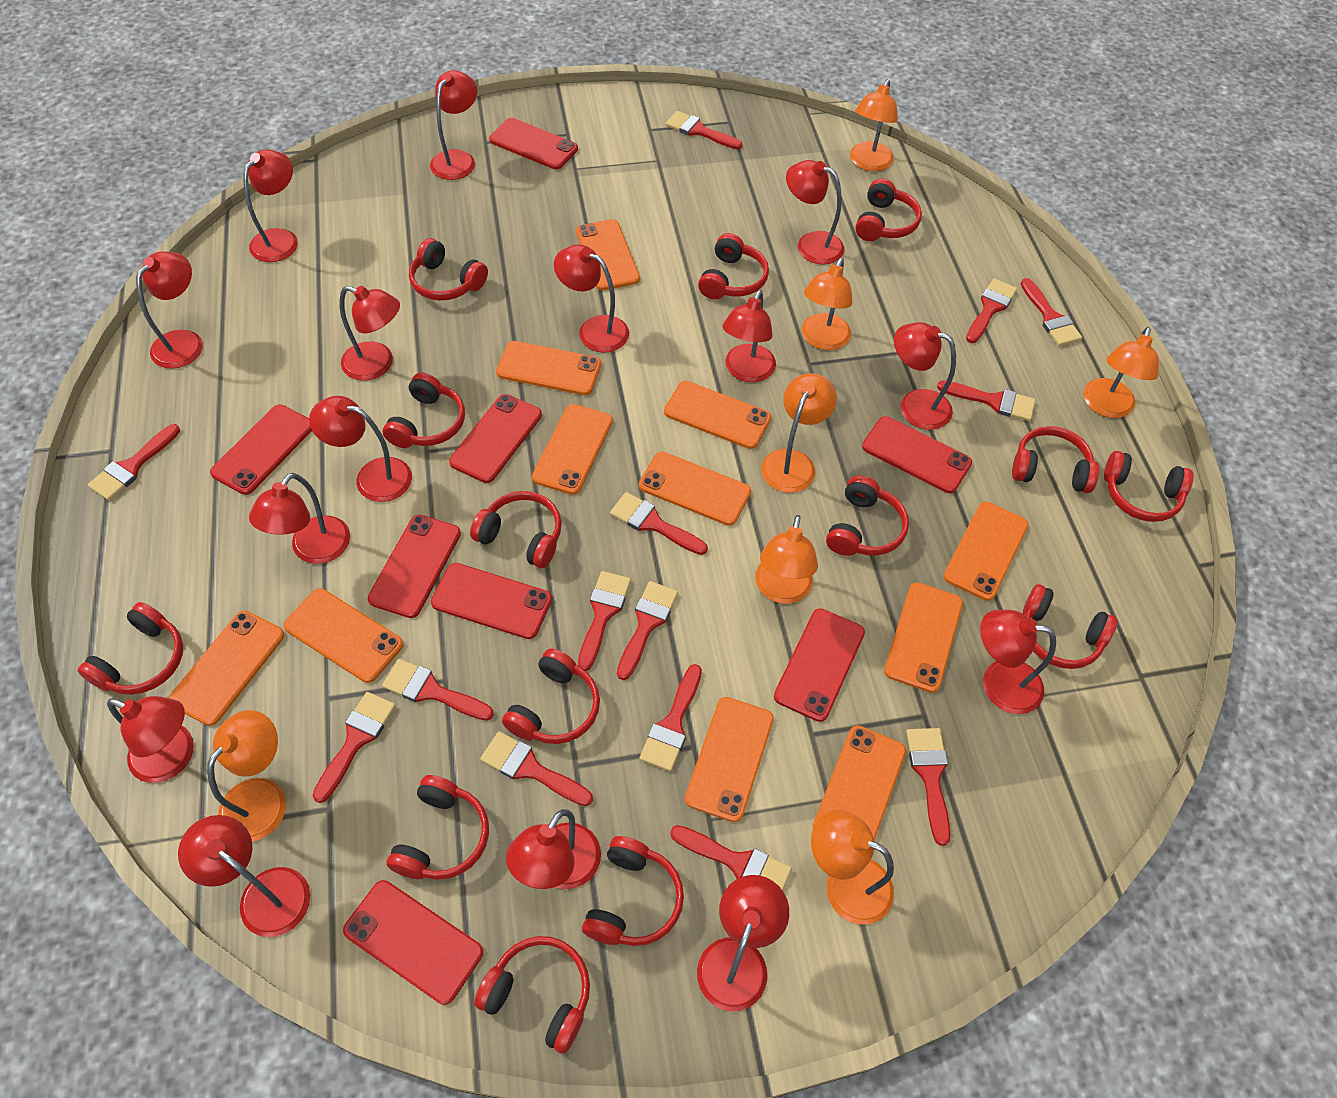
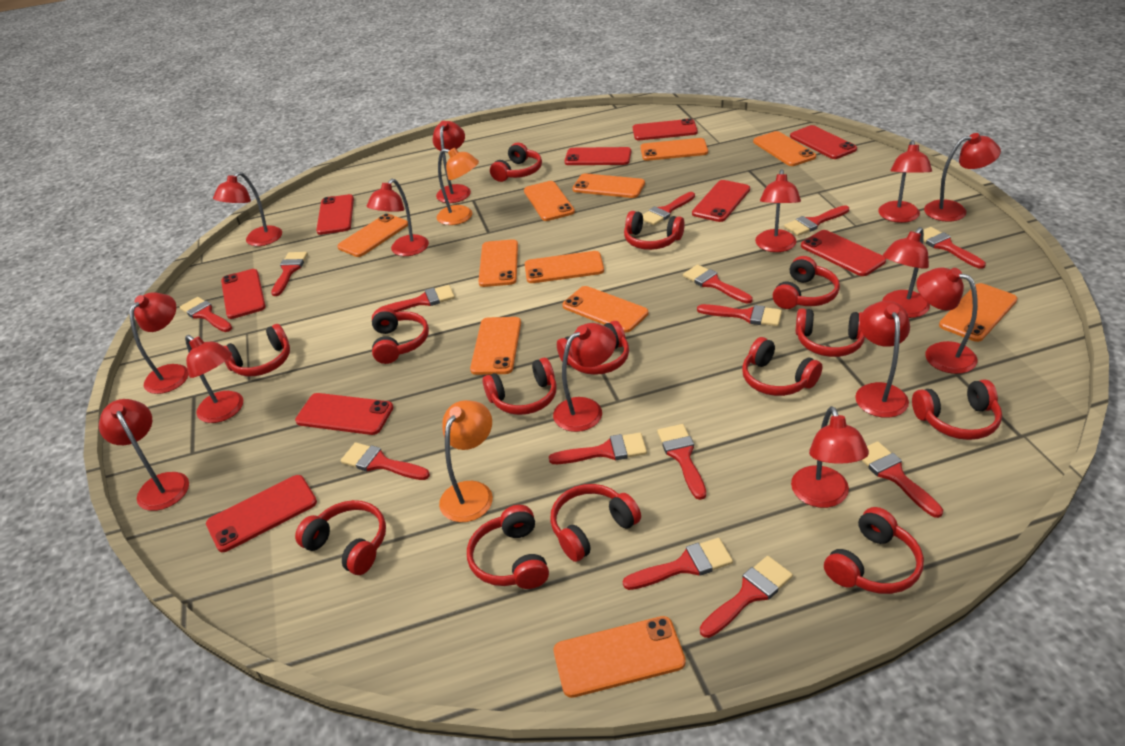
orange lamp: 7 -> 2
red lamp: 15 -> 14
red phone: 8 -> 9

